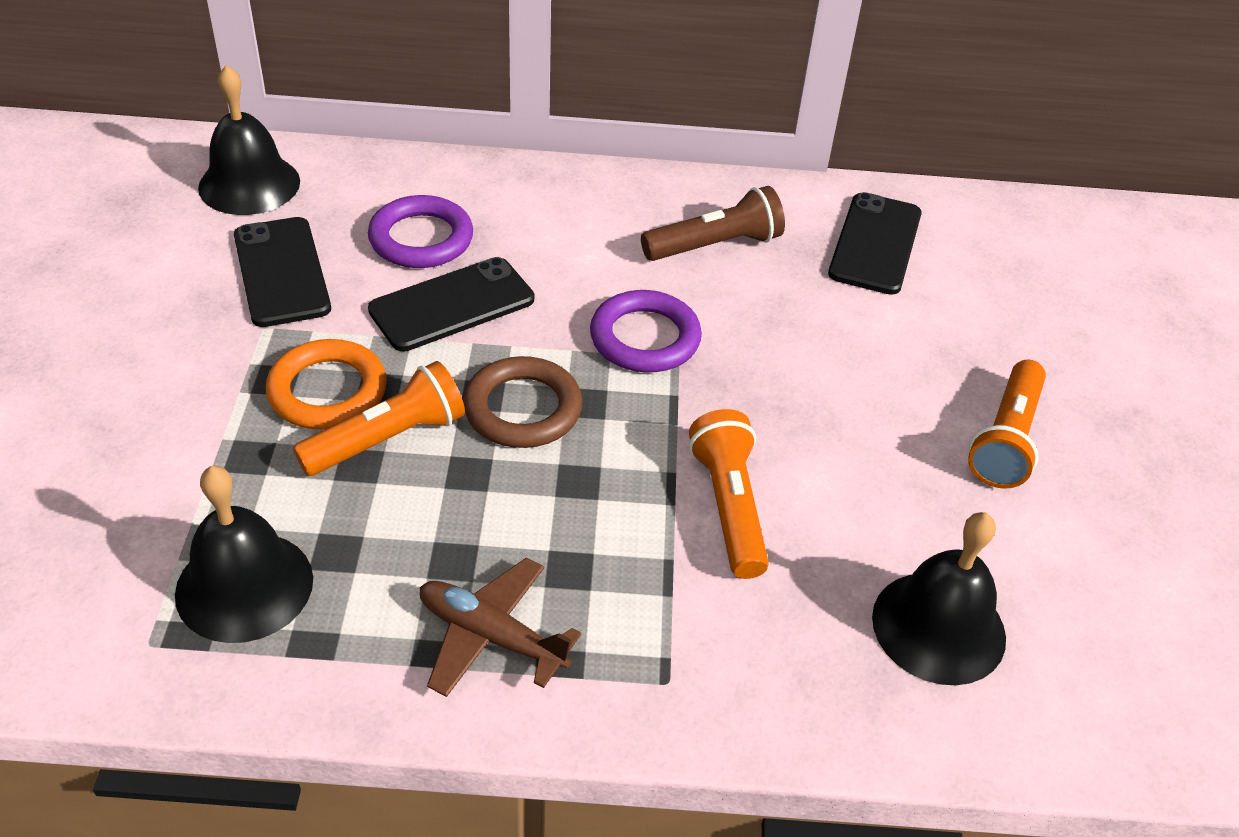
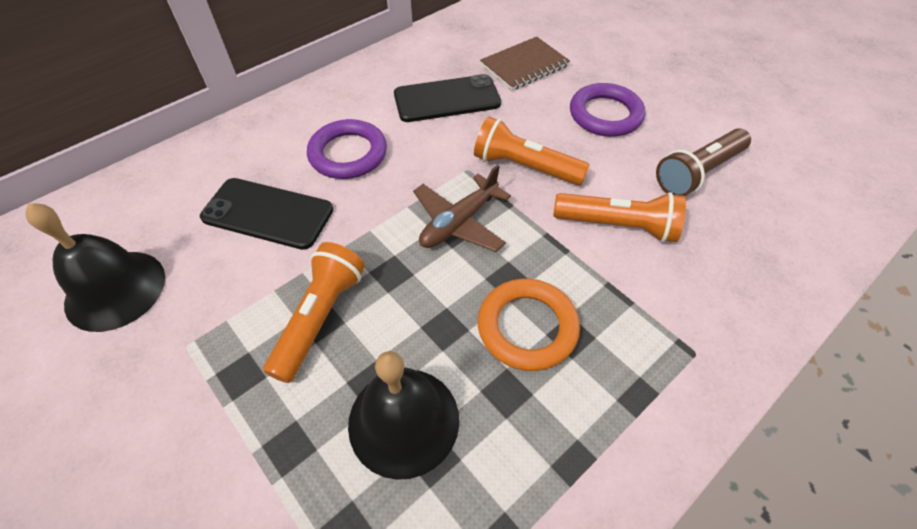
black bell: 3 -> 2
black phone: 3 -> 2
brown notebook: 0 -> 1
brown ring: 1 -> 0

